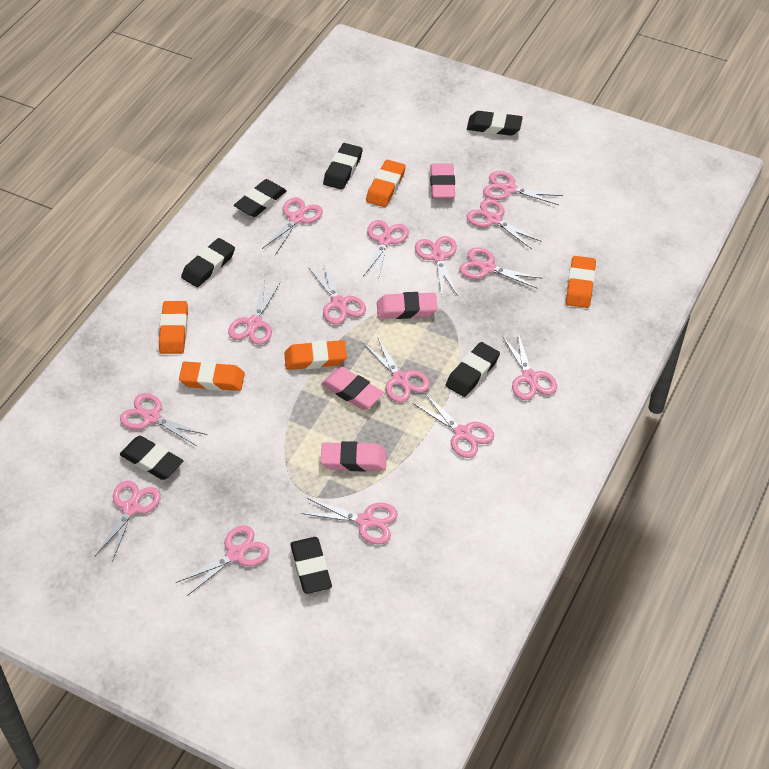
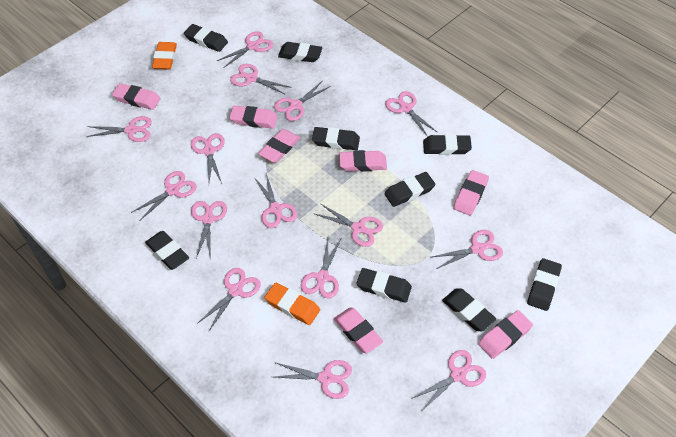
black eraser: 7 -> 9
orange eraser: 5 -> 2
pink eraser: 4 -> 7

